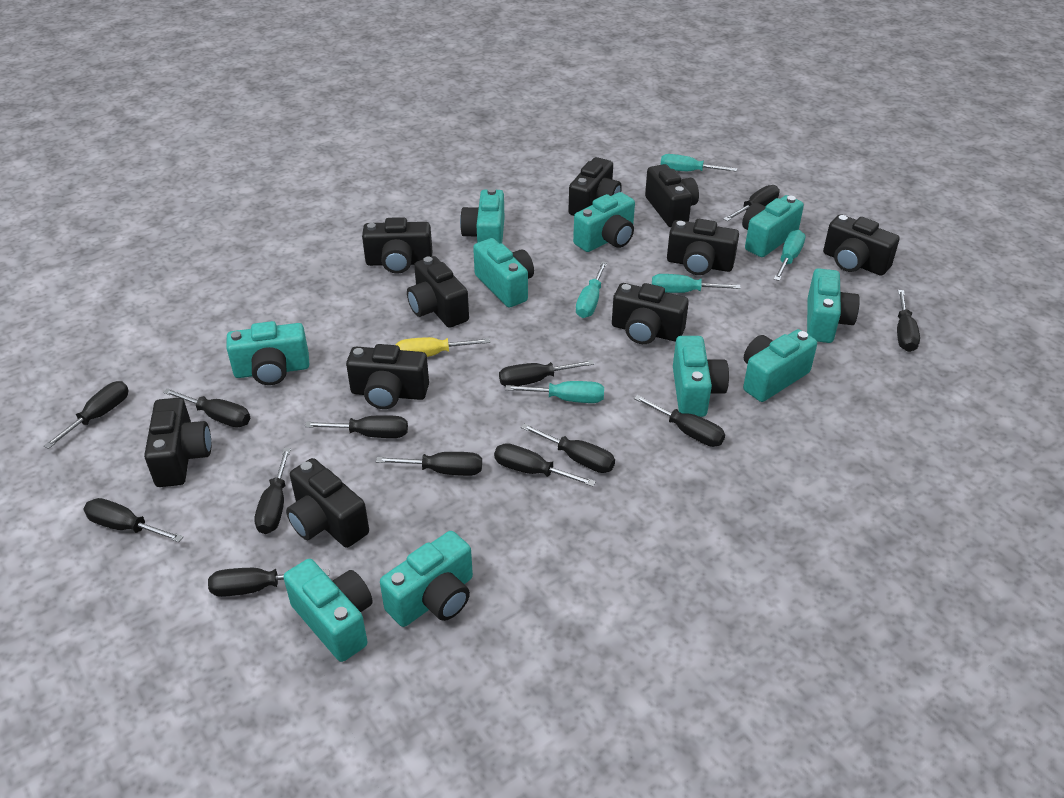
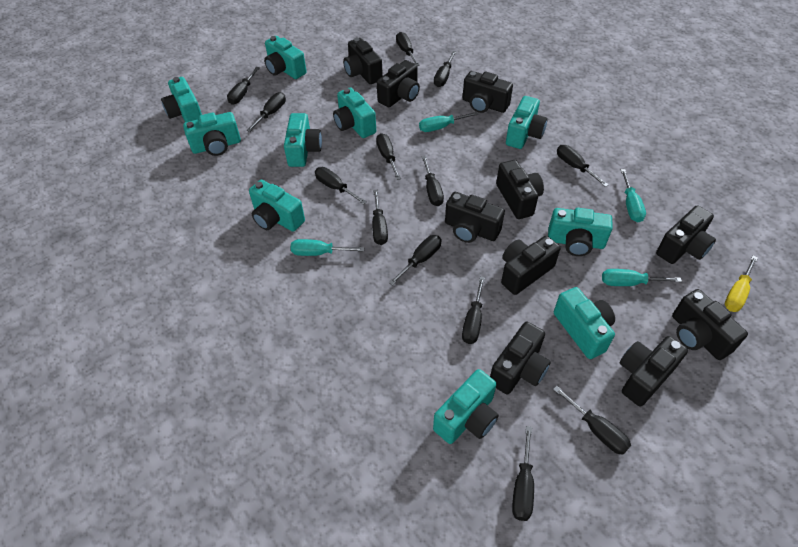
turquoise screwdriver: 5 -> 4

